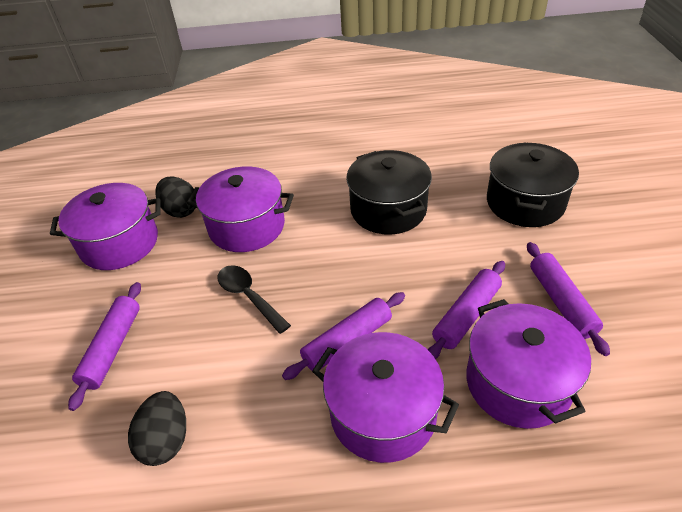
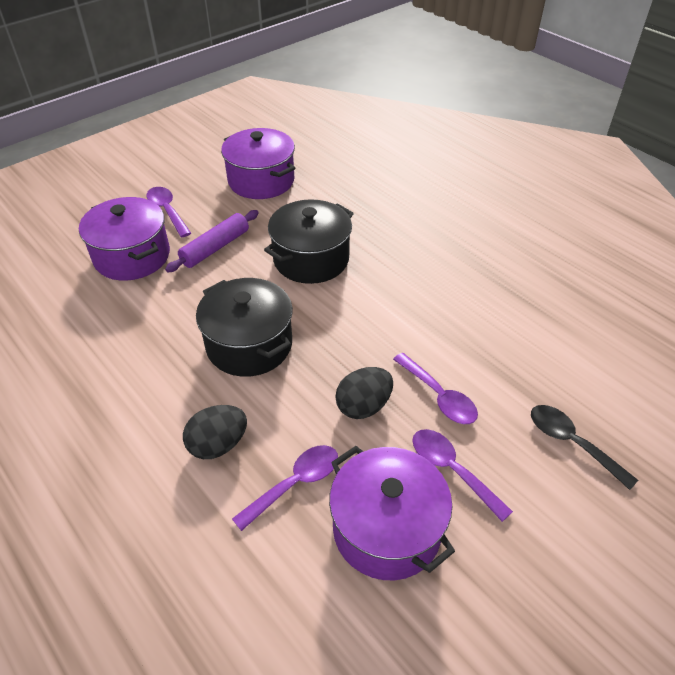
purple pot: 4 -> 3
purple rolling pin: 4 -> 1
purple spoon: 0 -> 4

